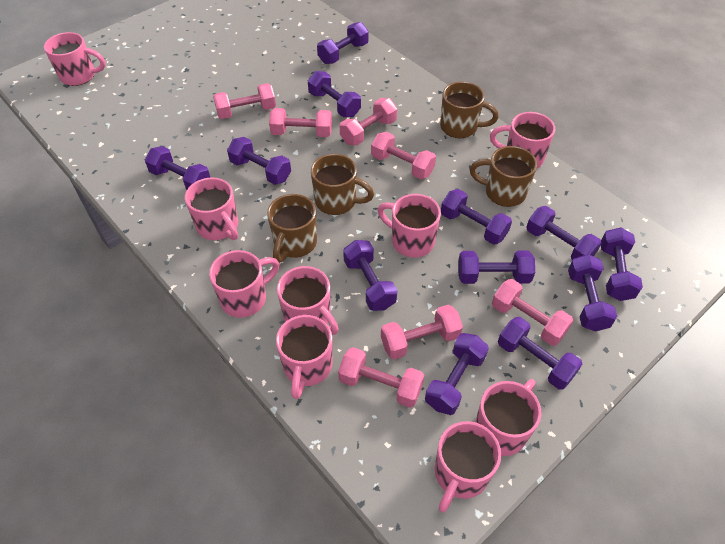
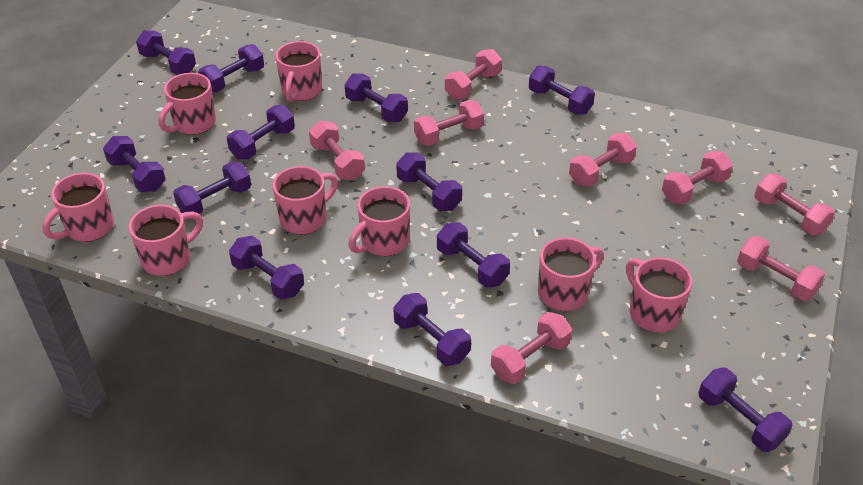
brown mug: 4 -> 0
pink dumbbell: 7 -> 8
pink mug: 9 -> 8

